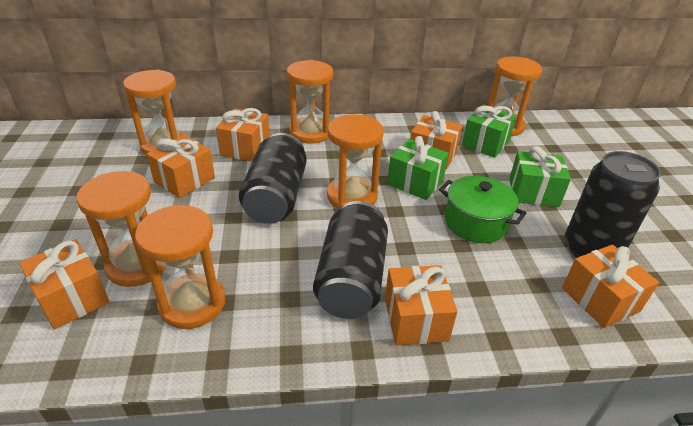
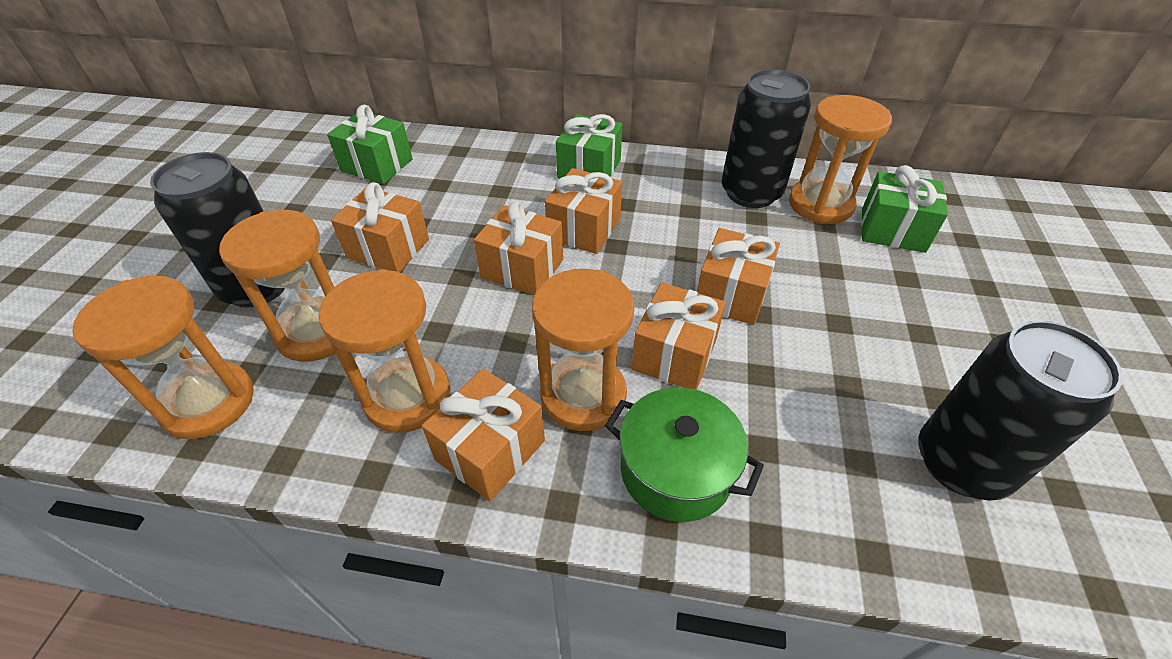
orange hourglass: 6 -> 5

